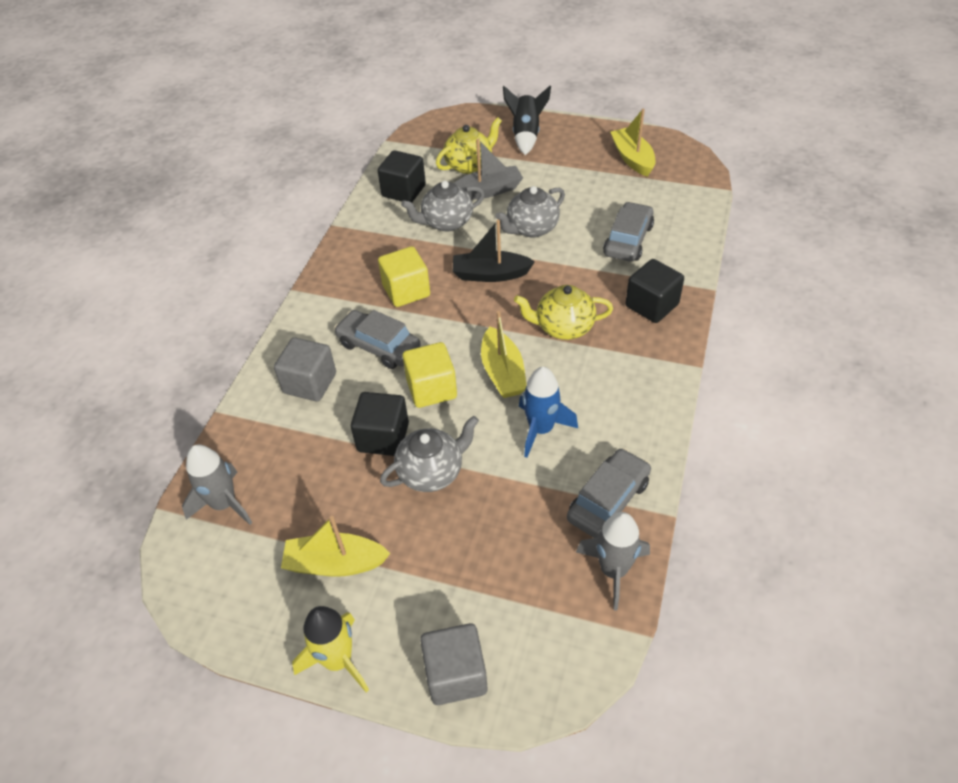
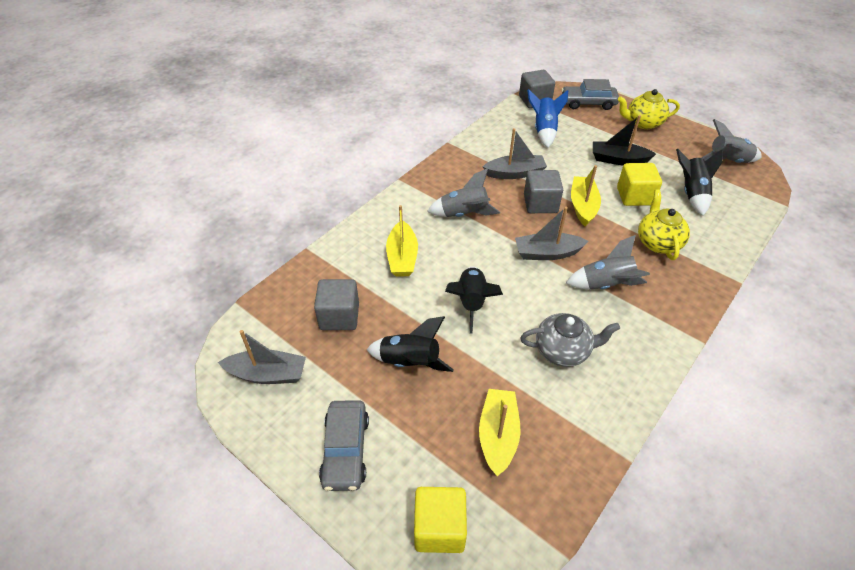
black cube: 3 -> 0
black rocket: 1 -> 3
grey boat: 1 -> 3
grey car: 3 -> 2
grey cube: 2 -> 3
grey rocket: 2 -> 3
grey teapot: 3 -> 1
yellow rocket: 1 -> 0

